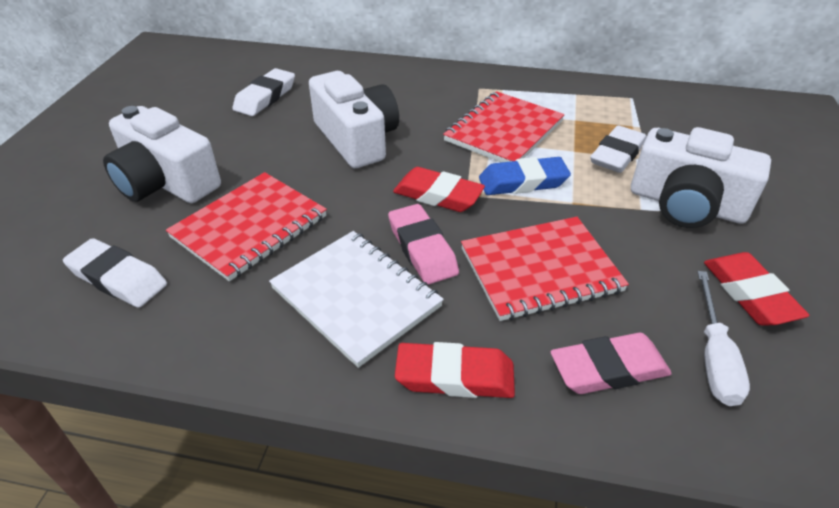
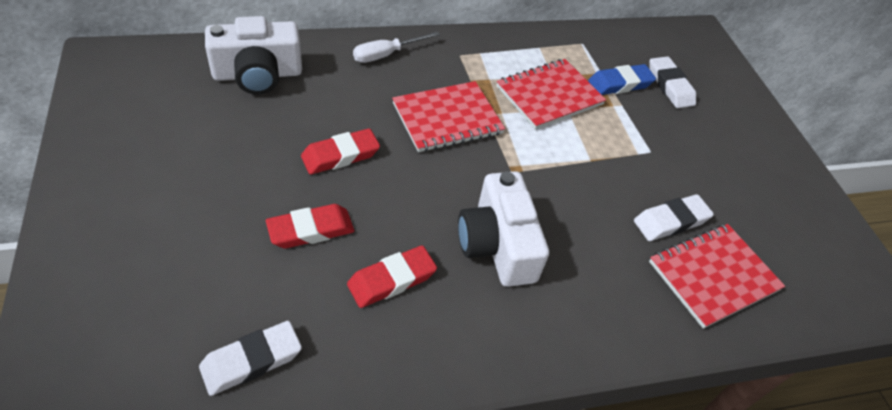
pink eraser: 2 -> 0
white camera: 3 -> 2
white notebook: 1 -> 0

